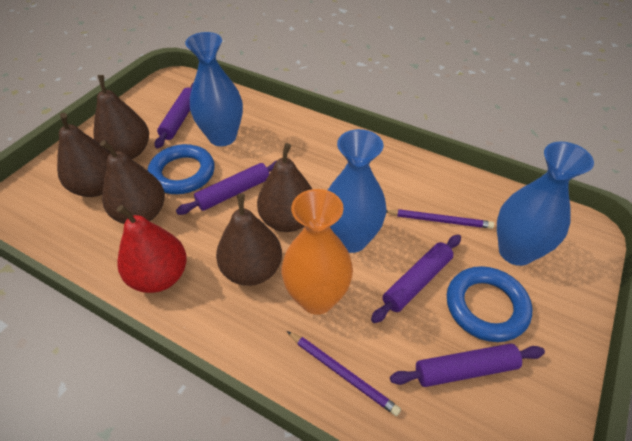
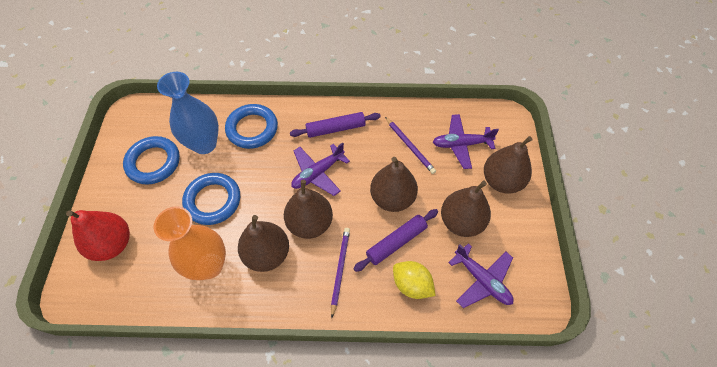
blue ring: 2 -> 3
blue vase: 3 -> 1
purple plane: 0 -> 3
purple rolling pin: 4 -> 2
yellow lemon: 0 -> 1

